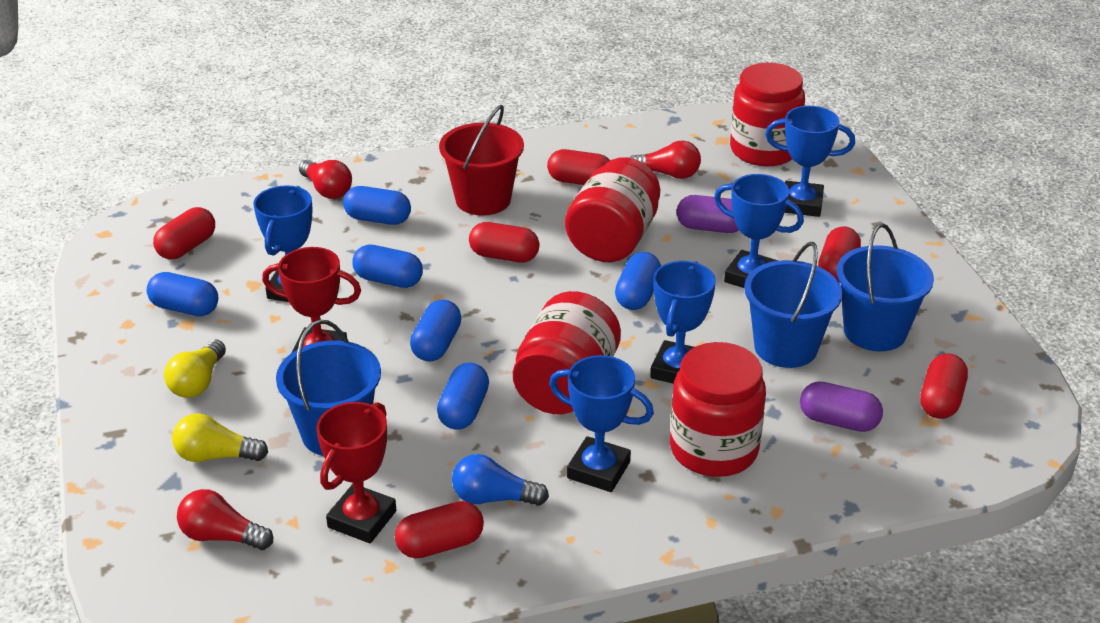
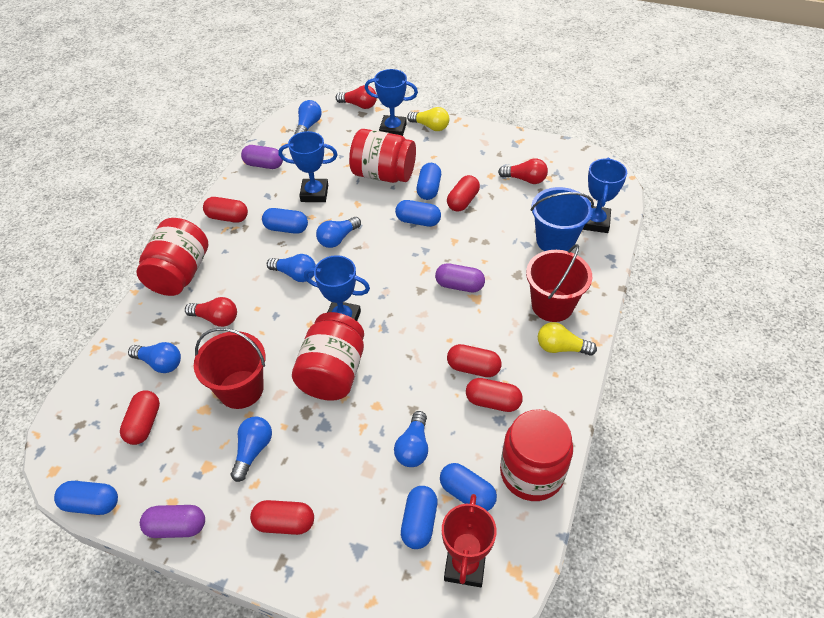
blue bucket: 3 -> 1
blue light bulb: 1 -> 6
blue trophy: 5 -> 4
purple capsule: 2 -> 3
red bucket: 1 -> 2
red trophy: 2 -> 1

